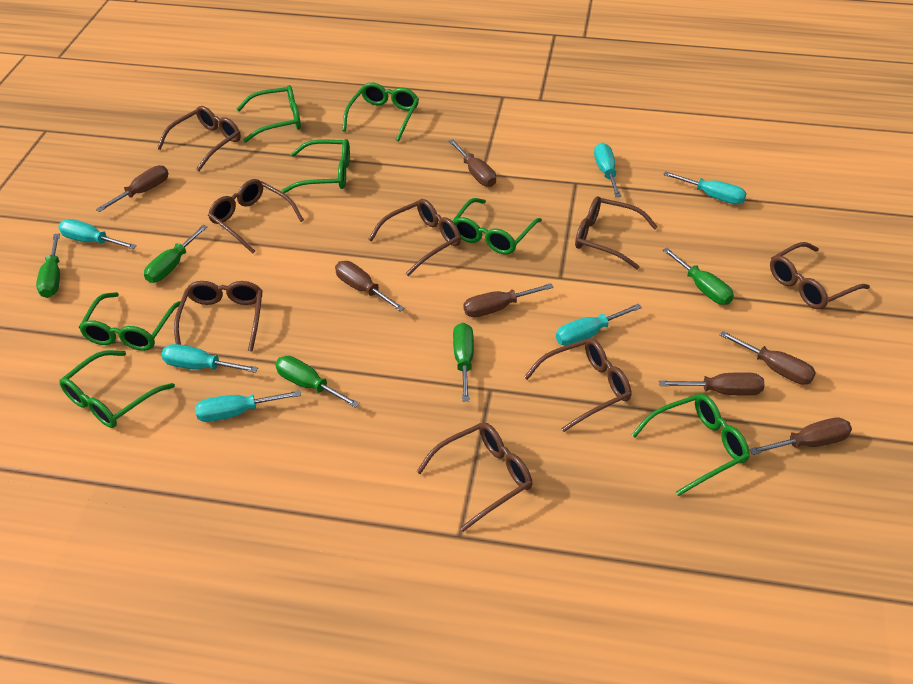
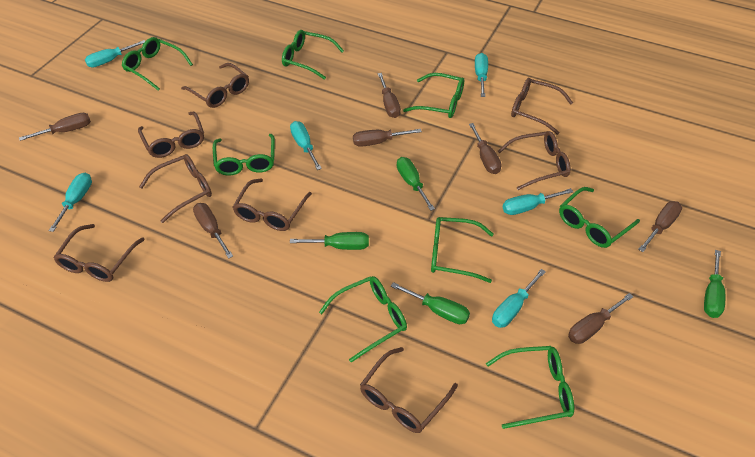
green glasses: 7 -> 8
green screwdriver: 5 -> 4

